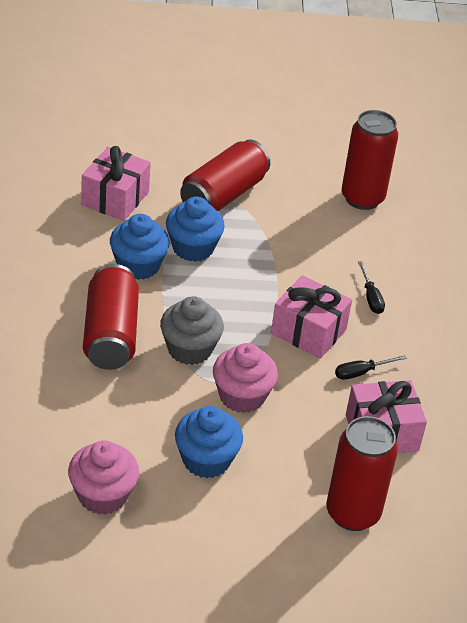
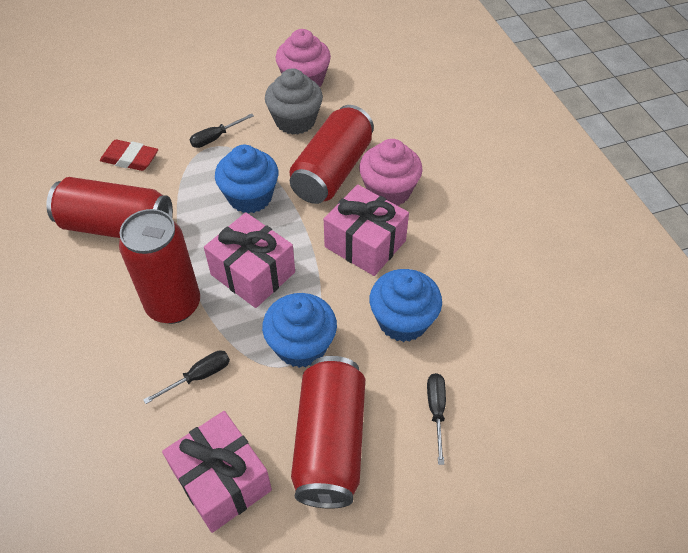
black screwdriver: 2 -> 3
red eraser: 0 -> 1

